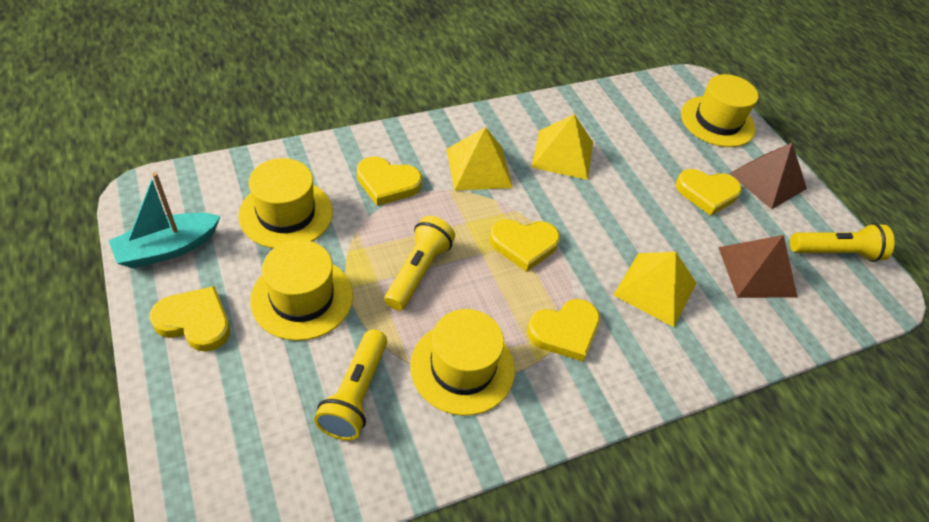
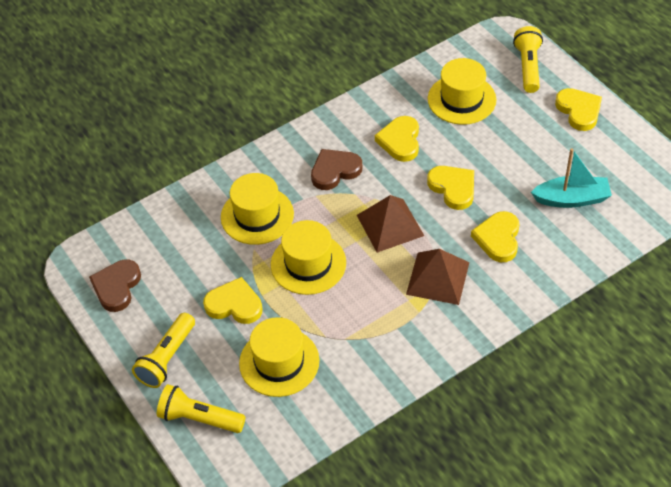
brown heart: 0 -> 2
yellow pyramid: 3 -> 0

